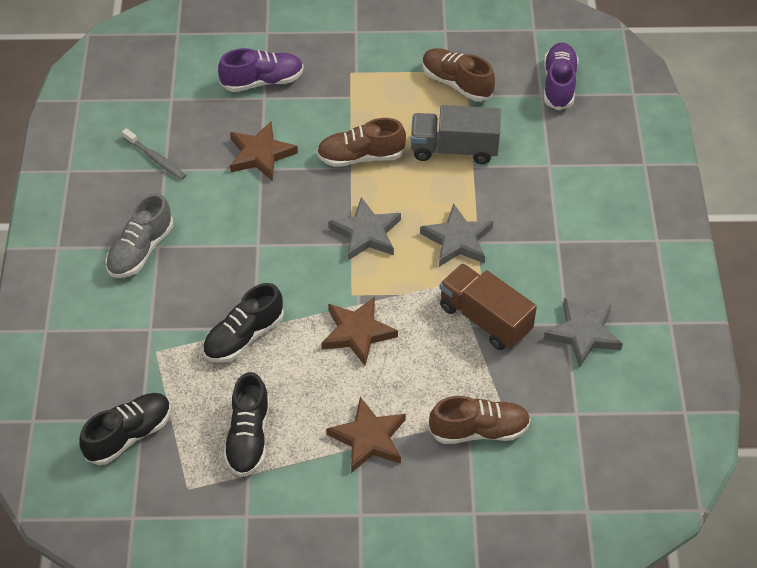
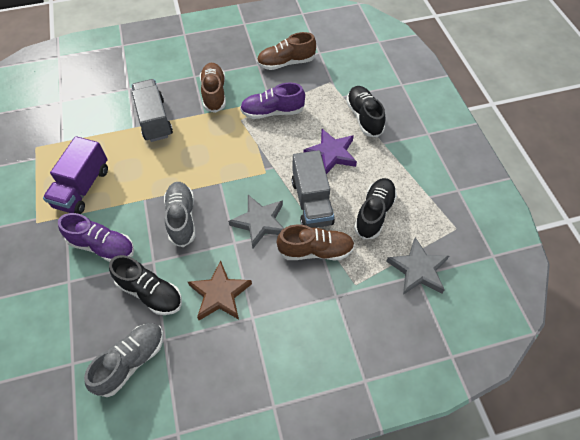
brown star: 3 -> 1
brown truck: 1 -> 0
grey shoe: 1 -> 2
grey star: 3 -> 2
grey toothbrush: 1 -> 0
grey truck: 1 -> 2
purple star: 0 -> 1
purple truck: 0 -> 1

